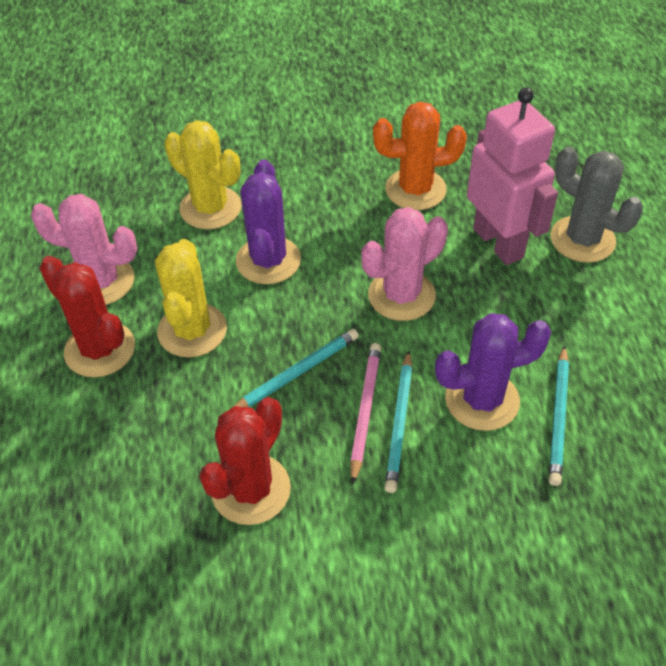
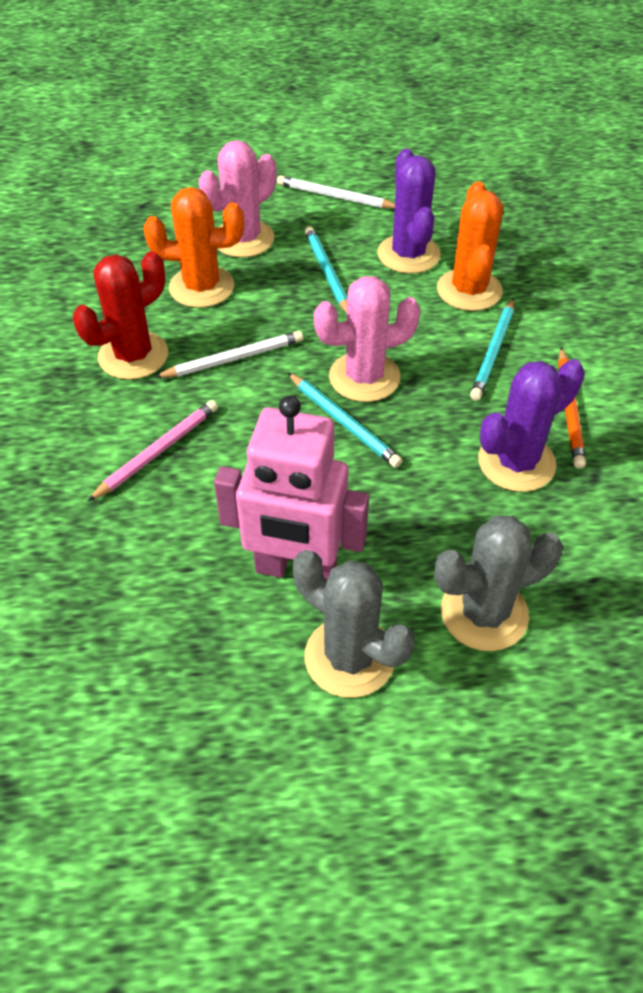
grey cactus: 1 -> 2
orange cactus: 1 -> 2
orange pencil: 0 -> 1
red cactus: 2 -> 1
white pencil: 0 -> 2
yellow cactus: 2 -> 0

